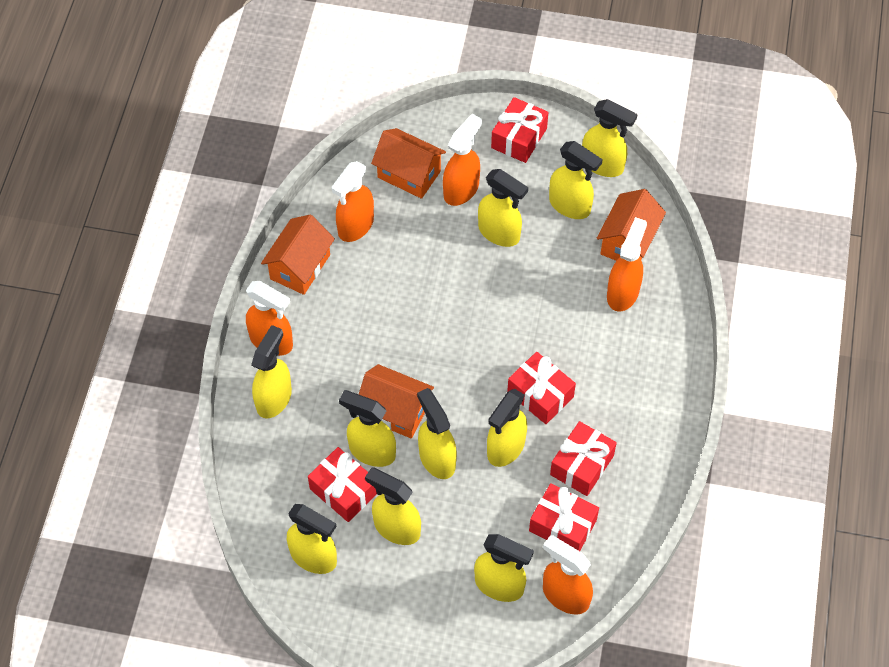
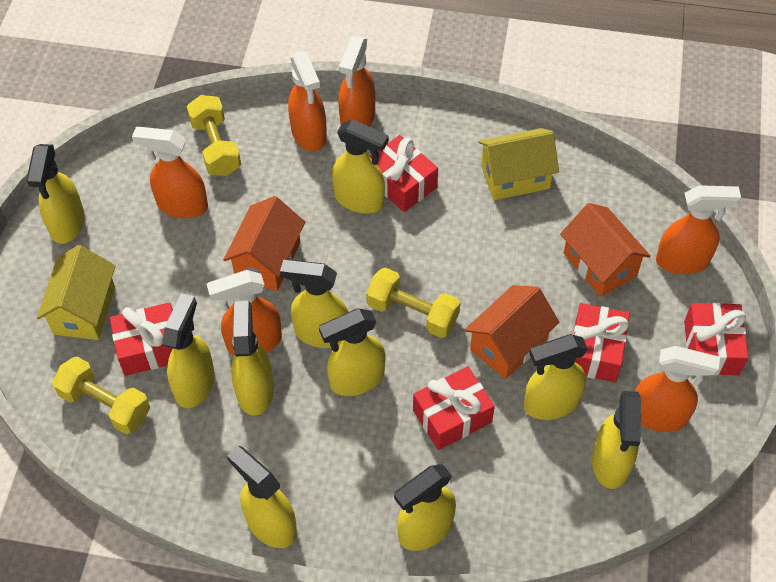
orange house: 4 -> 3
orange spray bottle: 5 -> 6
yellow dumbbell: 0 -> 3
yellow house: 0 -> 2

